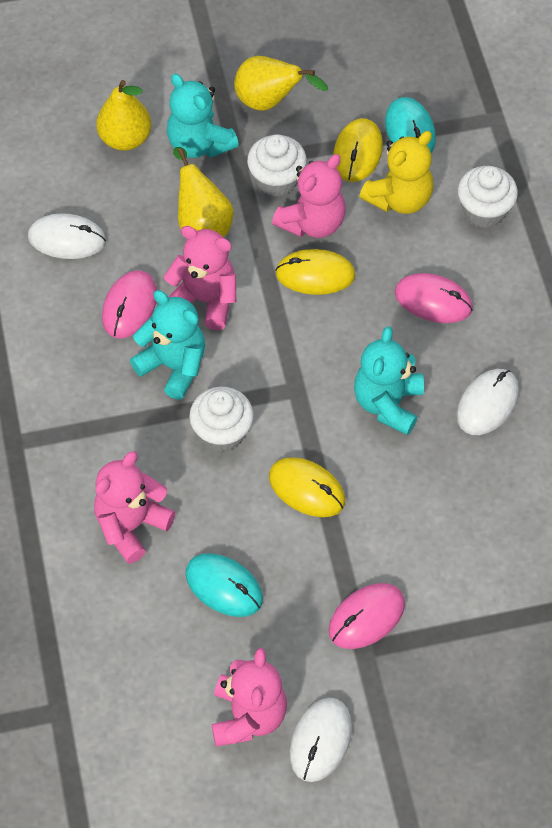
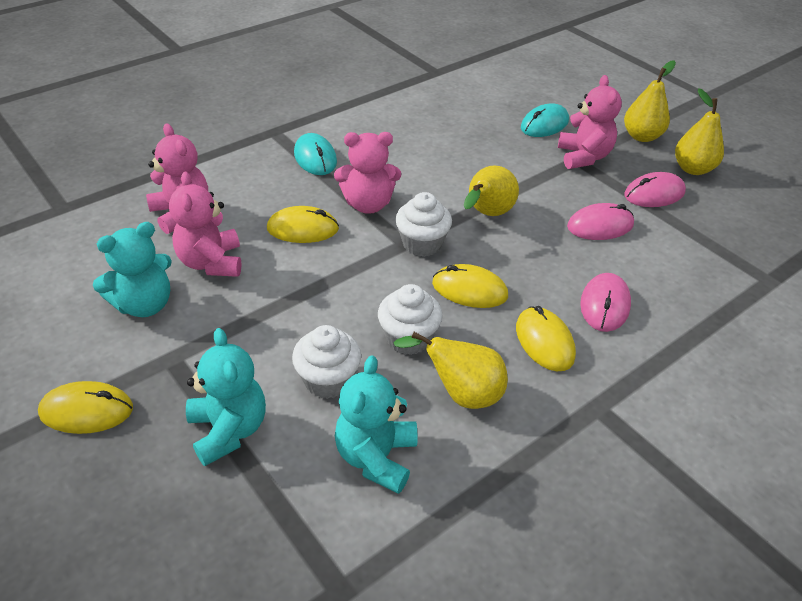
white mouse: 3 -> 0
yellow mouse: 3 -> 4
yellow pear: 3 -> 4
yellow teddy bear: 1 -> 0

